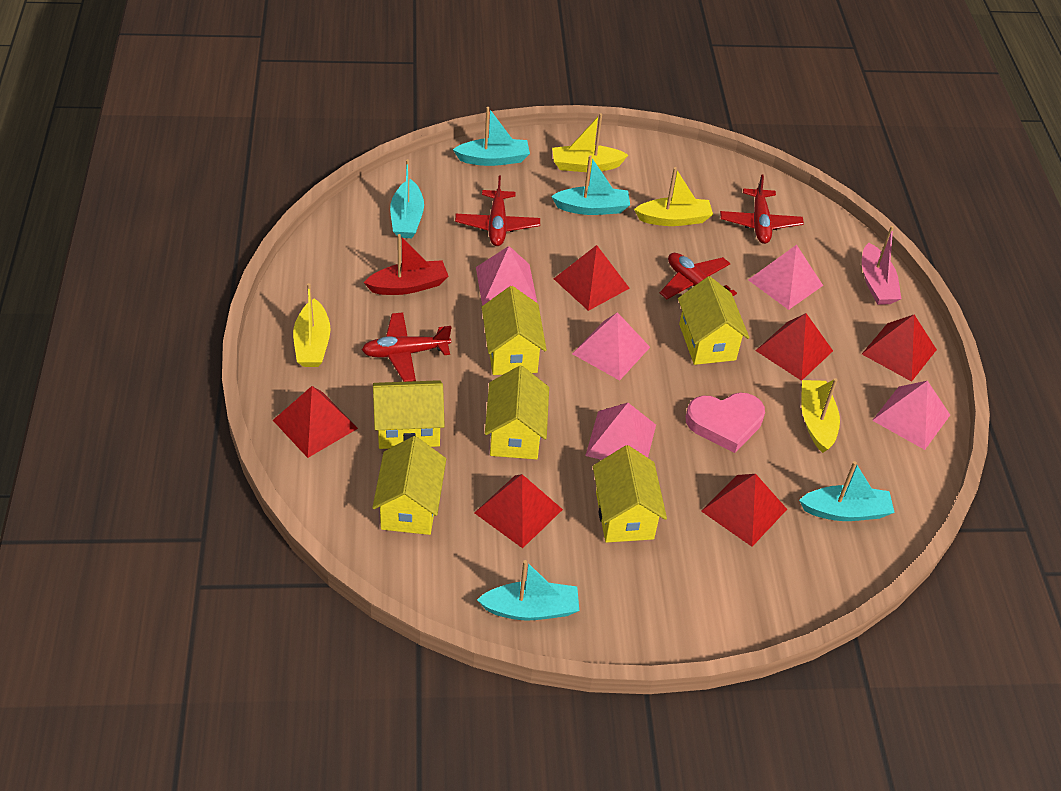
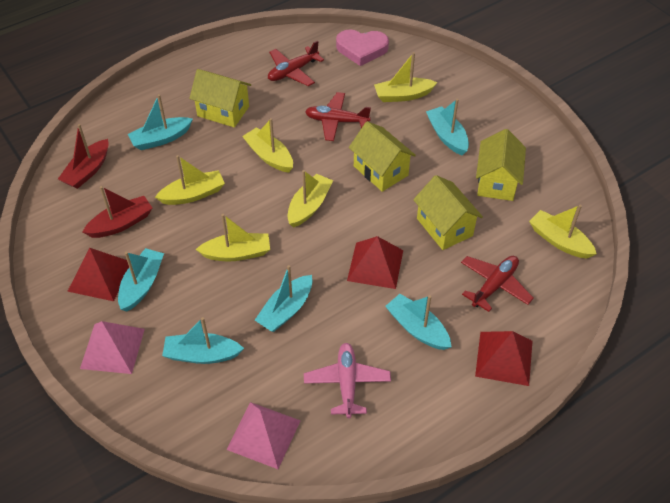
pink boat: 1 -> 0
pink plane: 0 -> 1
pink pyramid: 5 -> 2
red boat: 1 -> 2
red plane: 4 -> 3
red pyramid: 6 -> 3
turquoise boat: 5 -> 6
yellow boat: 4 -> 6
yellow house: 6 -> 4

